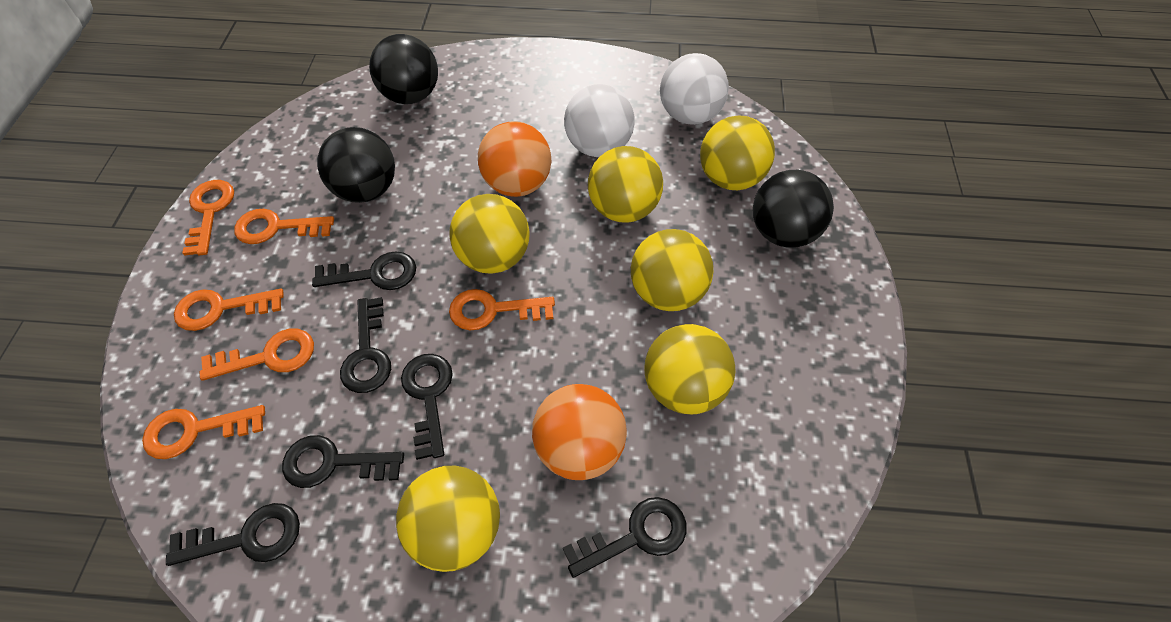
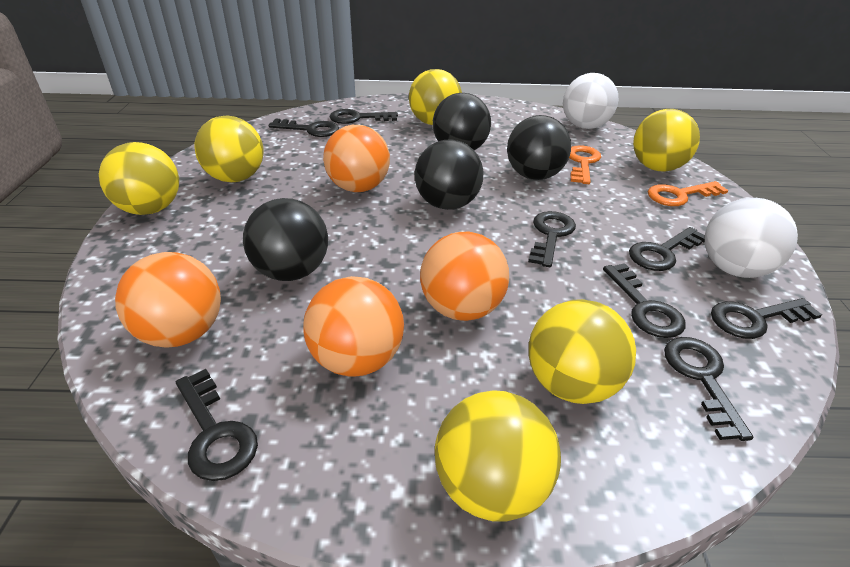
black ball: 3 -> 4
black key: 6 -> 8
orange ball: 2 -> 4
orange key: 6 -> 2

